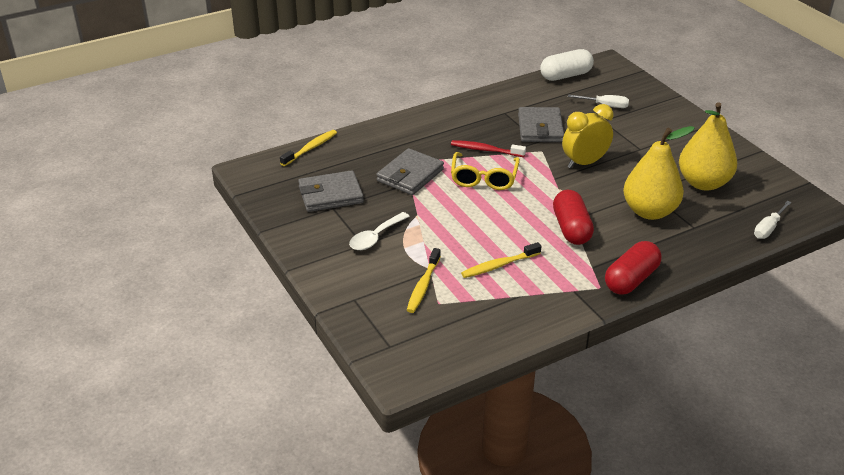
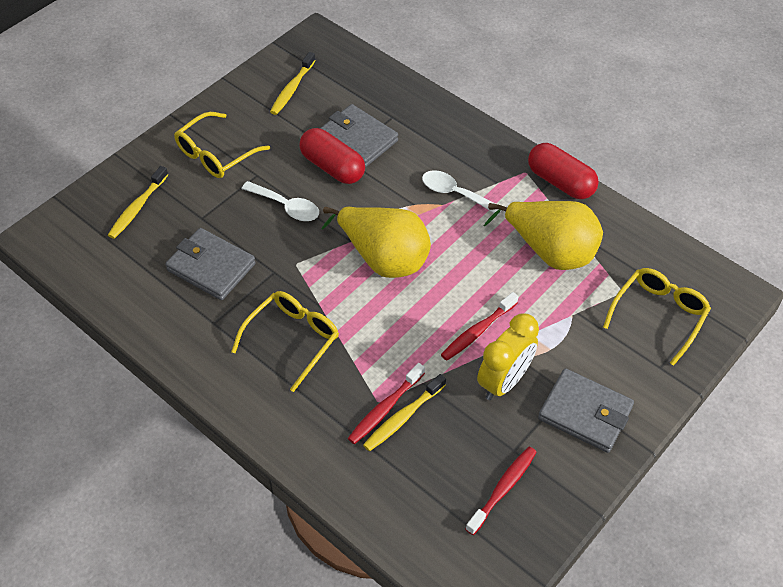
red toothbrush: 1 -> 3
white capsule: 1 -> 0
white screwdriver: 2 -> 0
white spoon: 1 -> 2
yellow glasses: 1 -> 3

